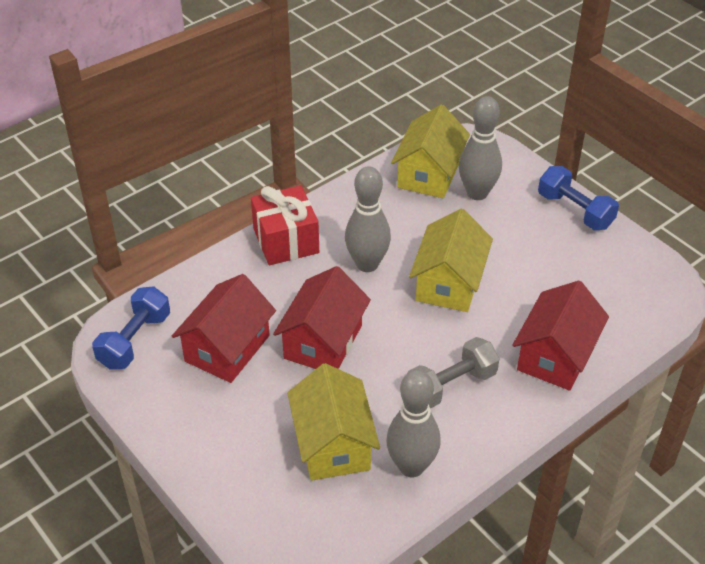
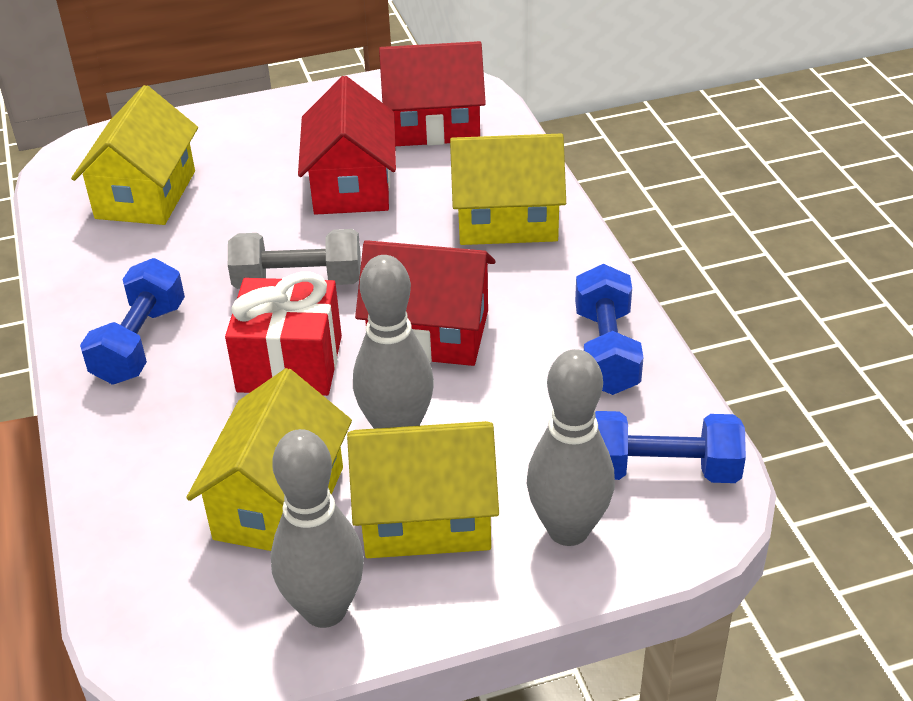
blue dumbbell: 2 -> 3
yellow house: 3 -> 4

